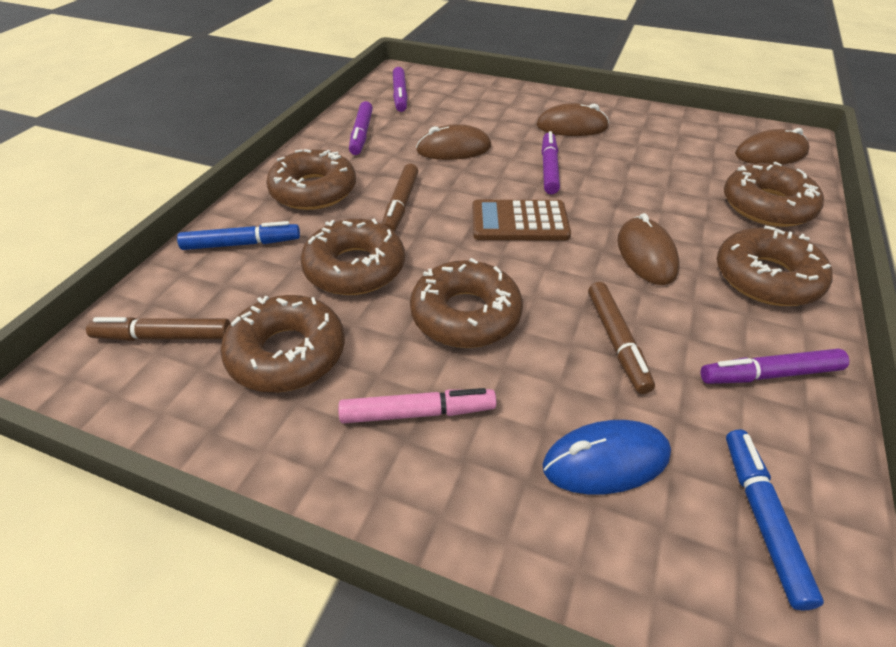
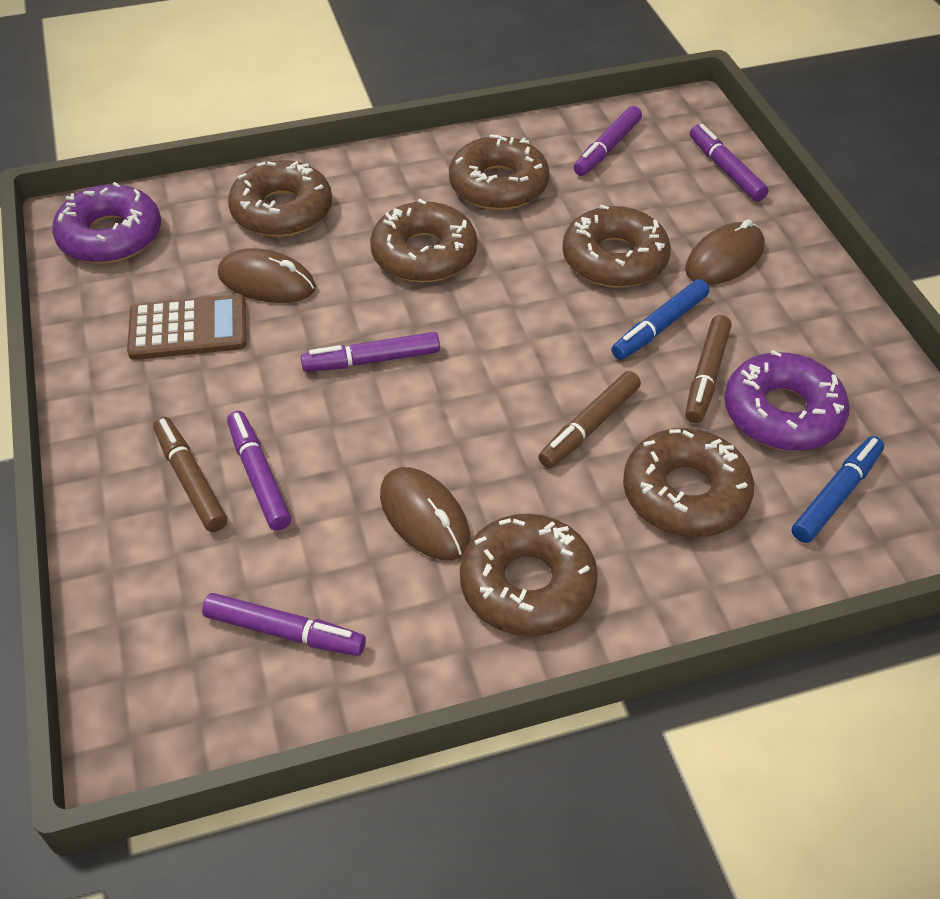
blue mouse: 1 -> 0
brown mouse: 4 -> 3
pink marker: 1 -> 0
purple donut: 0 -> 2
purple marker: 4 -> 5

